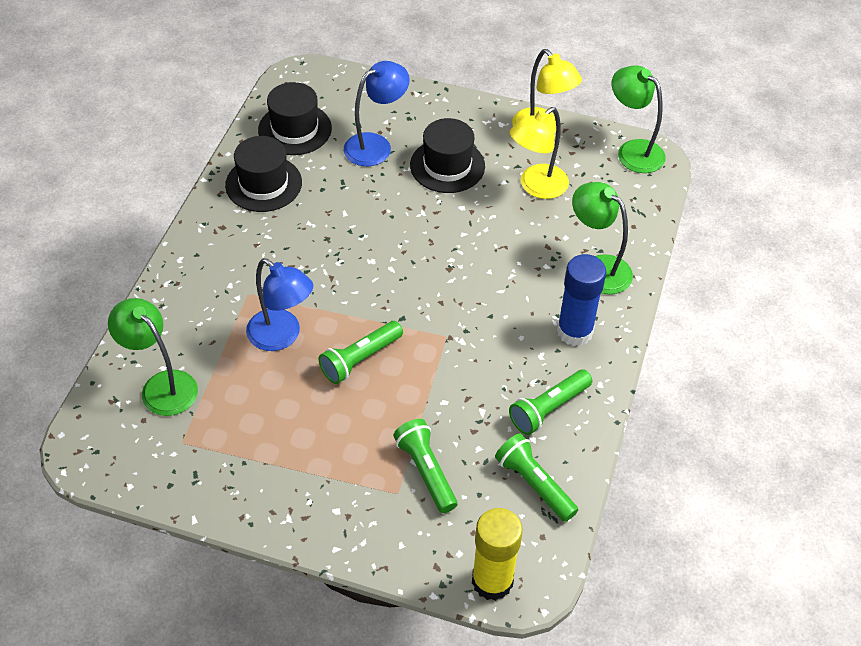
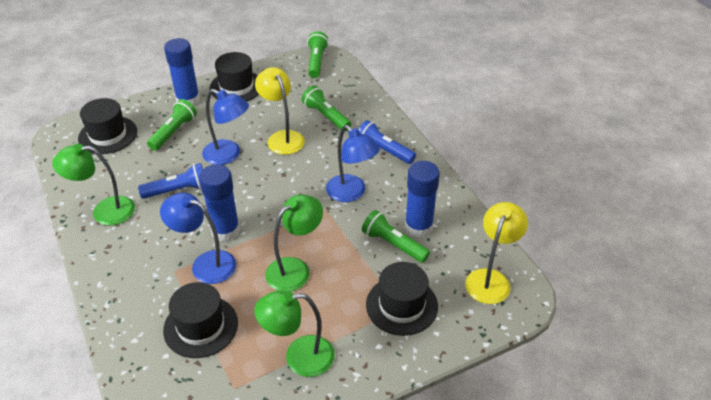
black hat: 3 -> 4
blue flashlight: 0 -> 2
blue glue stick: 1 -> 3
blue lamp: 2 -> 3
yellow glue stick: 1 -> 0

